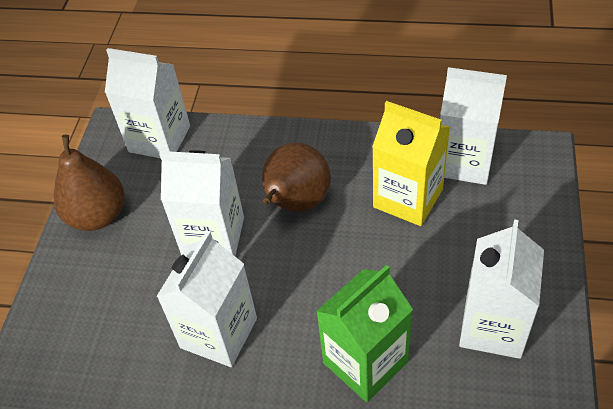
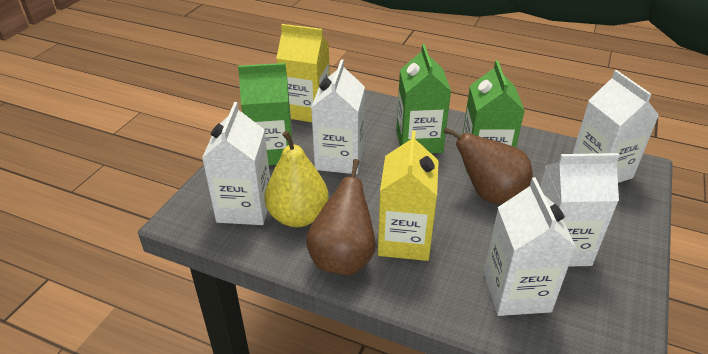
green carton: 1 -> 3
yellow carton: 1 -> 2
yellow pear: 0 -> 1

